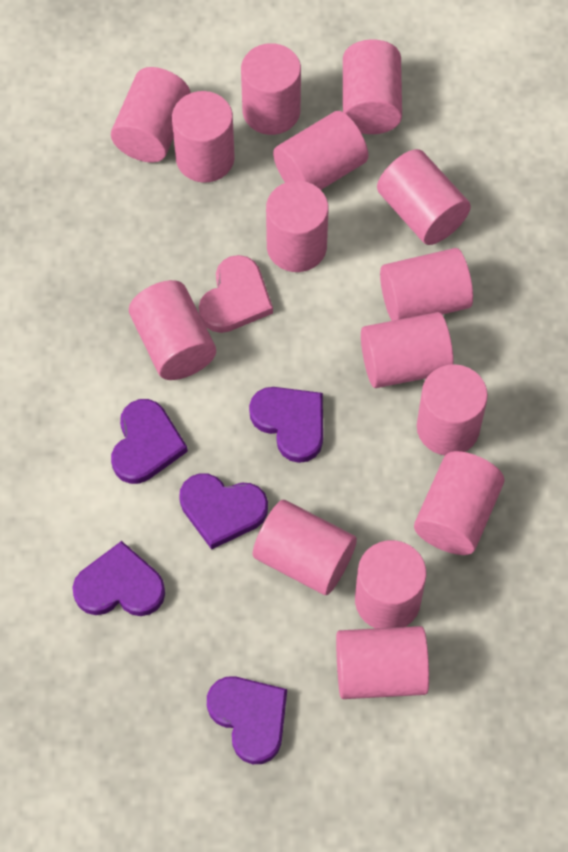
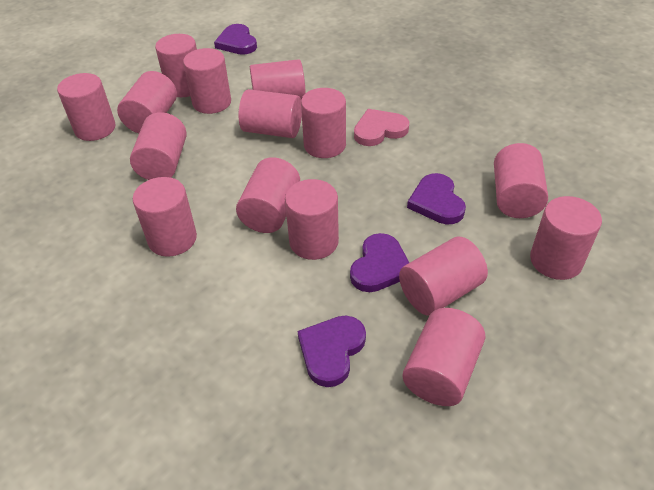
purple heart: 5 -> 4

